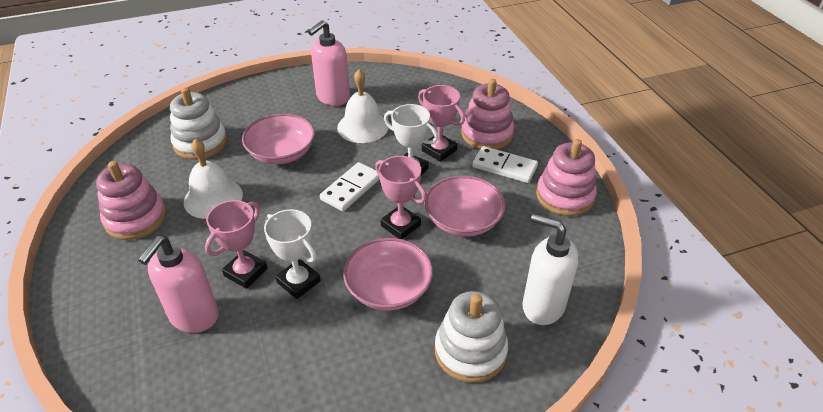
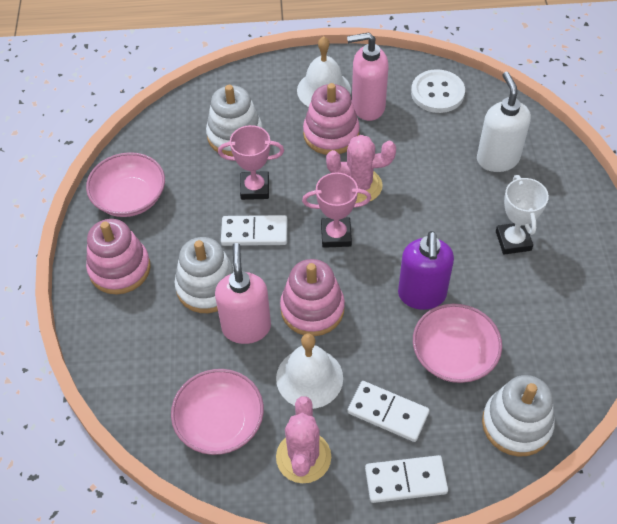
pink cactus: 0 -> 2
pink trophy: 3 -> 2
purple soap dispenser: 0 -> 1
white button: 0 -> 1
white domino: 2 -> 3
white stacking toy: 2 -> 3
white trophy: 2 -> 1

